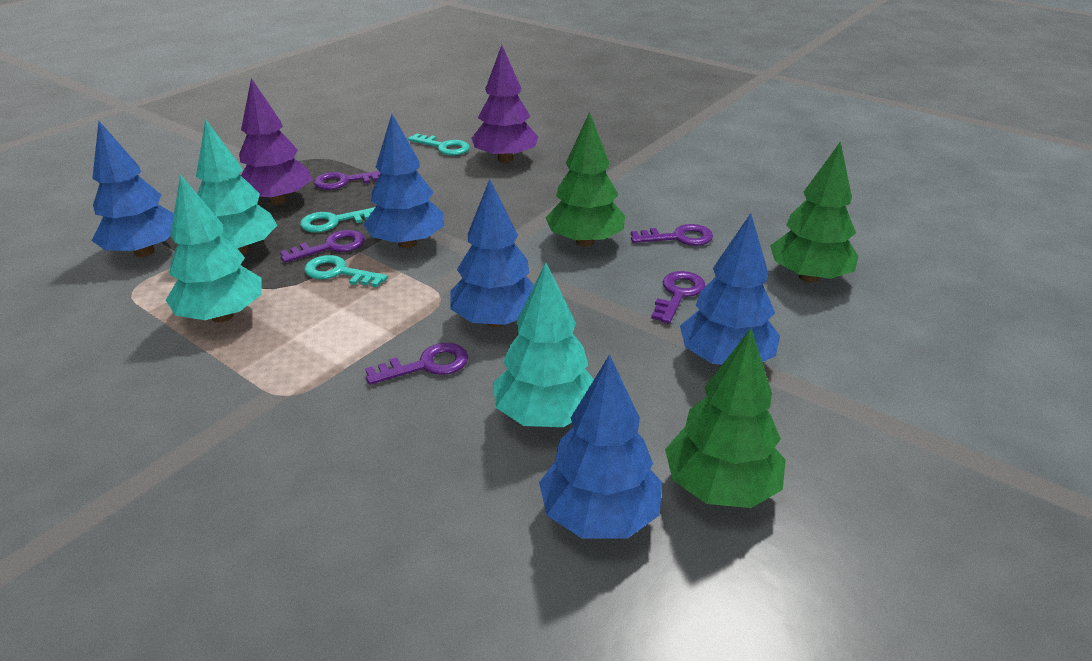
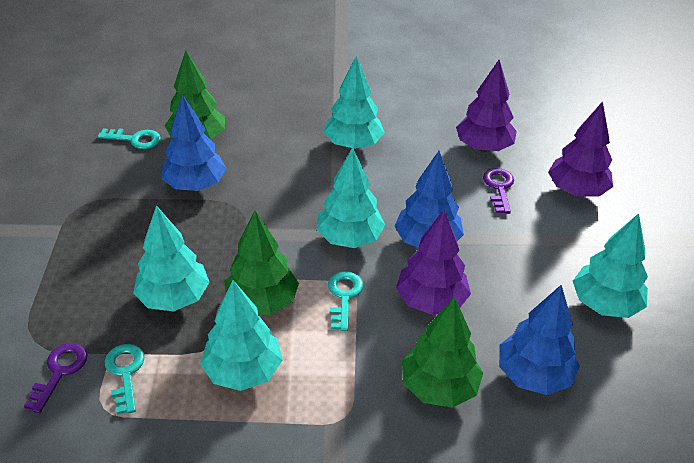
blue tree: 5 -> 3
purple key: 5 -> 2
purple tree: 2 -> 3
turquoise tree: 3 -> 5

